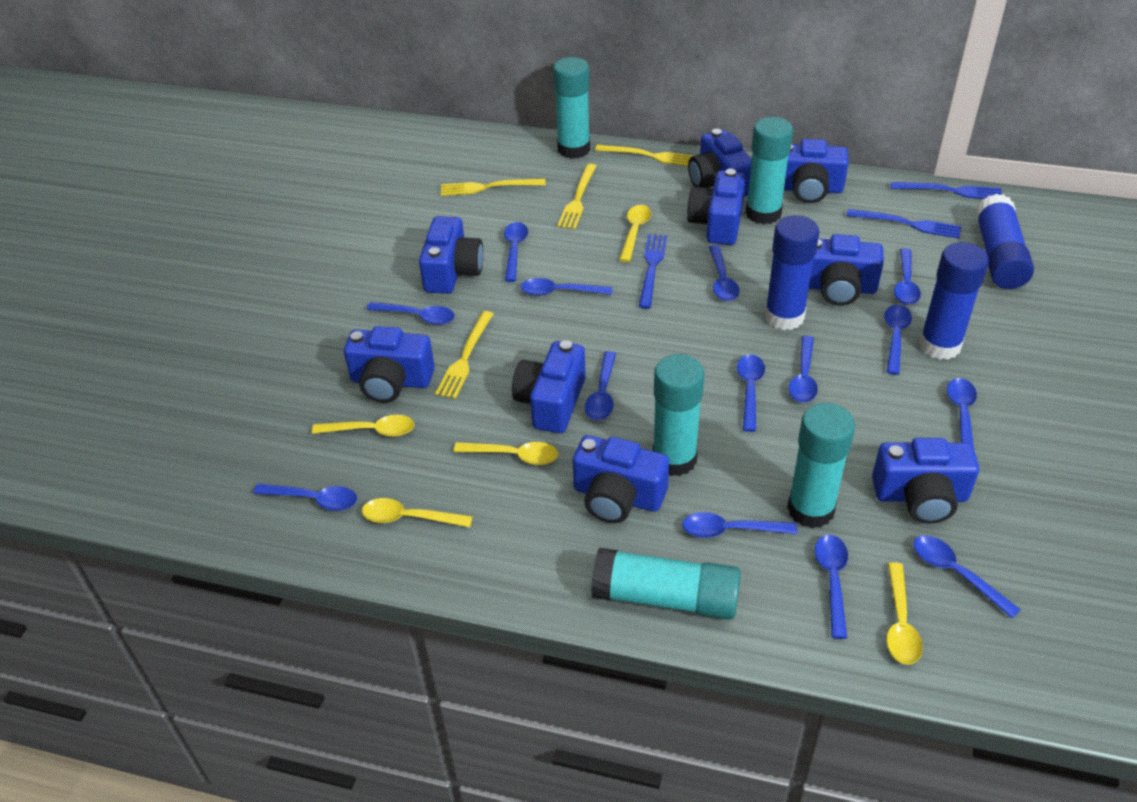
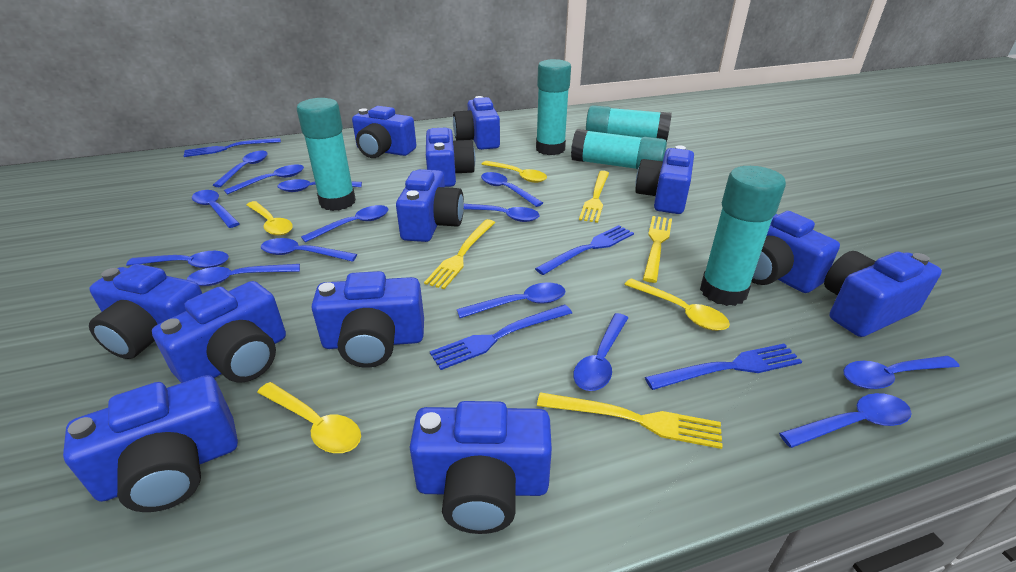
blue camera: 9 -> 12
blue fork: 3 -> 4
blue glue stick: 3 -> 0
yellow spoon: 5 -> 4

